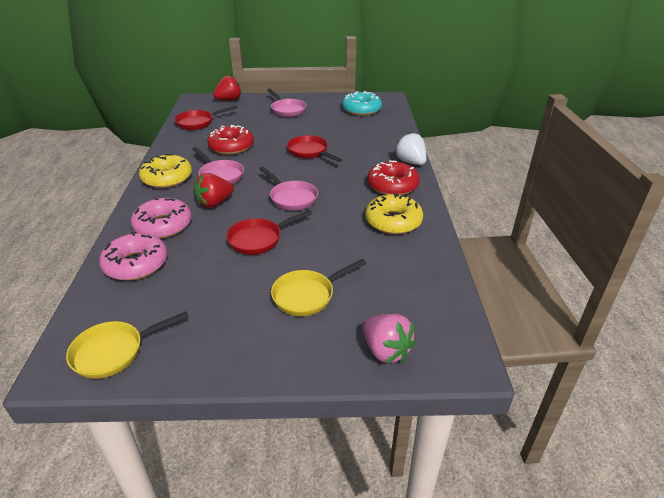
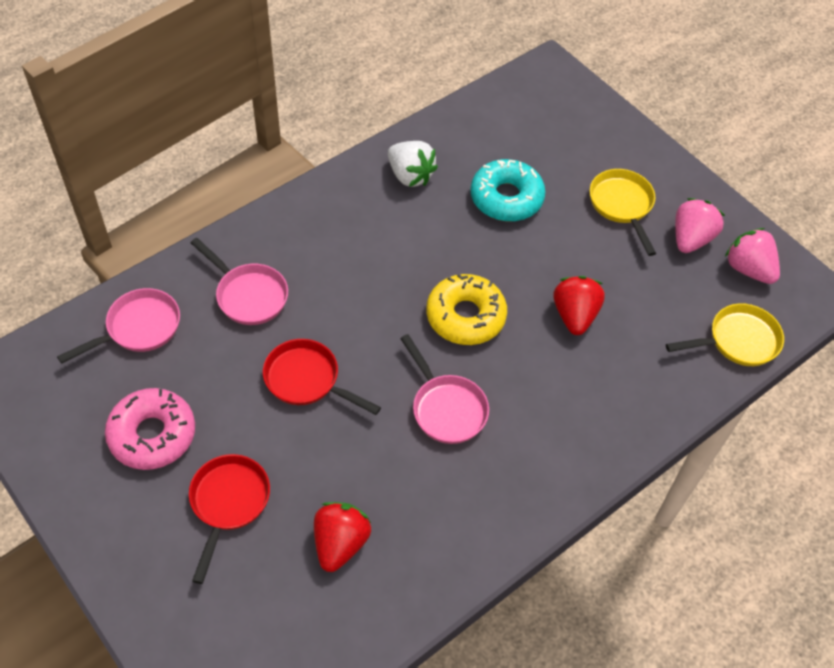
pink donut: 2 -> 1
pink strawberry: 1 -> 2
red donut: 2 -> 0
red pan: 3 -> 2
yellow donut: 2 -> 1

